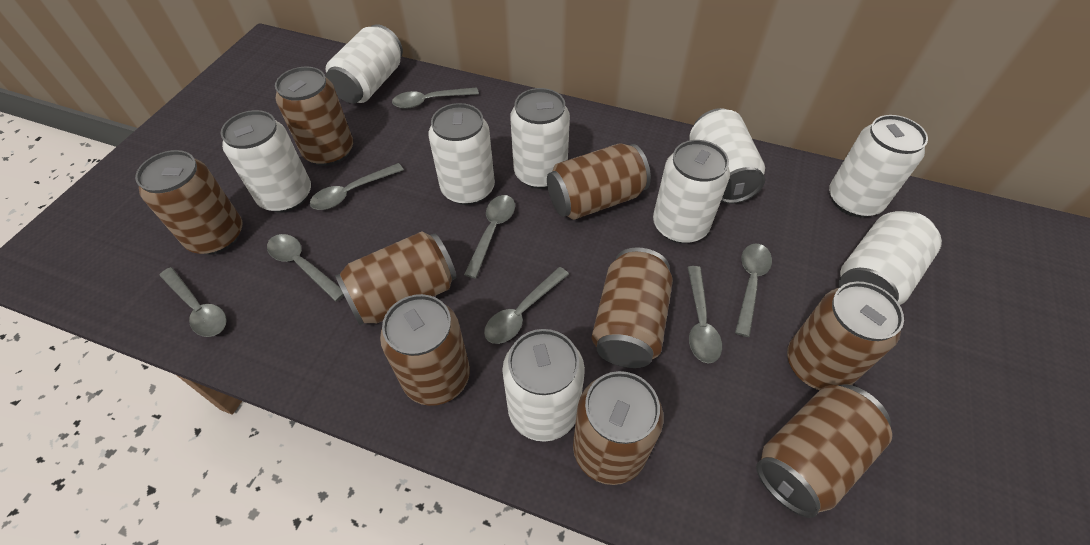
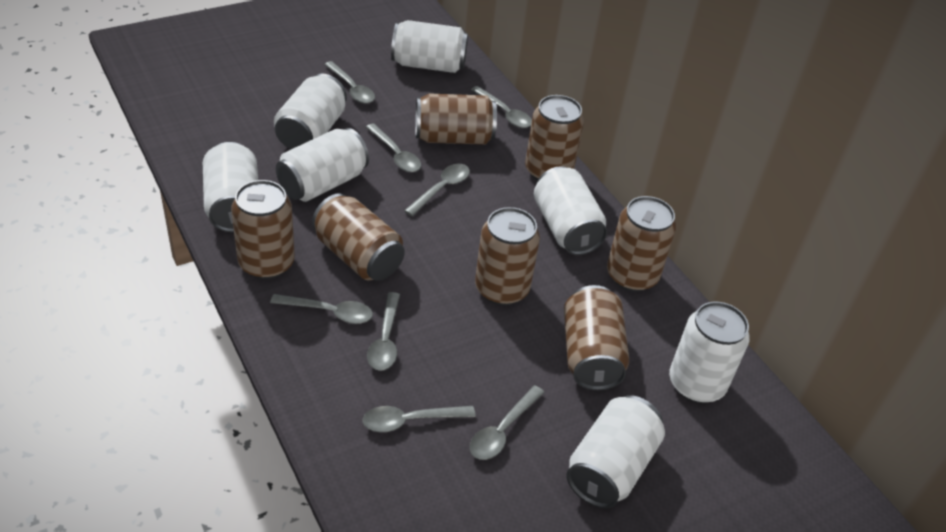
brown can: 9 -> 7
white can: 9 -> 7

